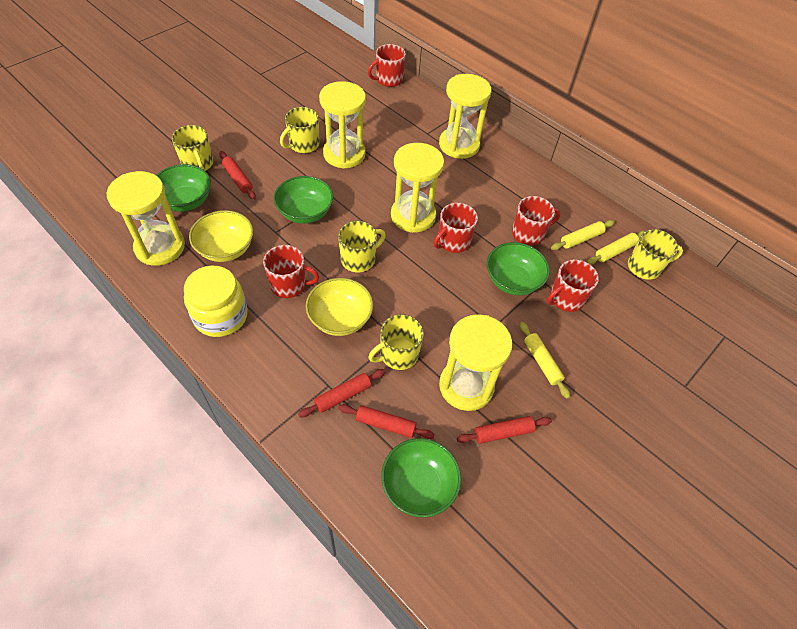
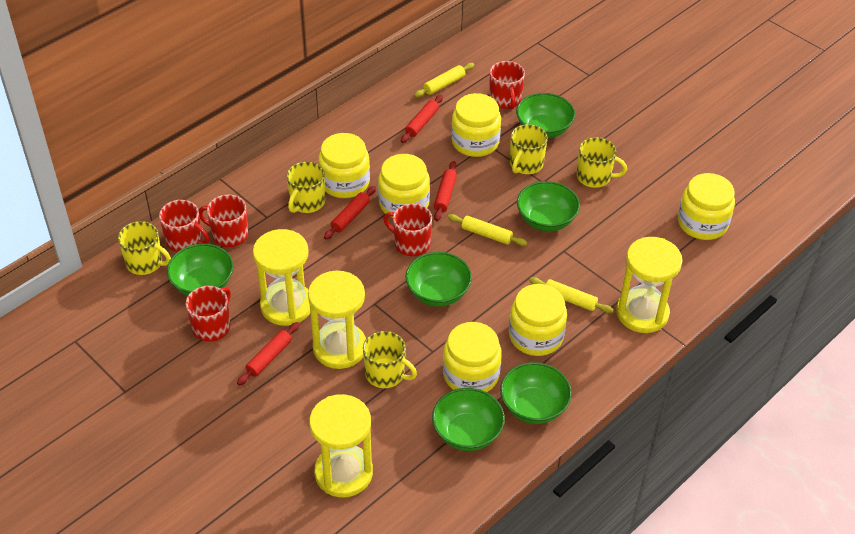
green bowl: 4 -> 6
yellow bowl: 2 -> 0
yellow hourglass: 5 -> 4
yellow jar: 1 -> 6

